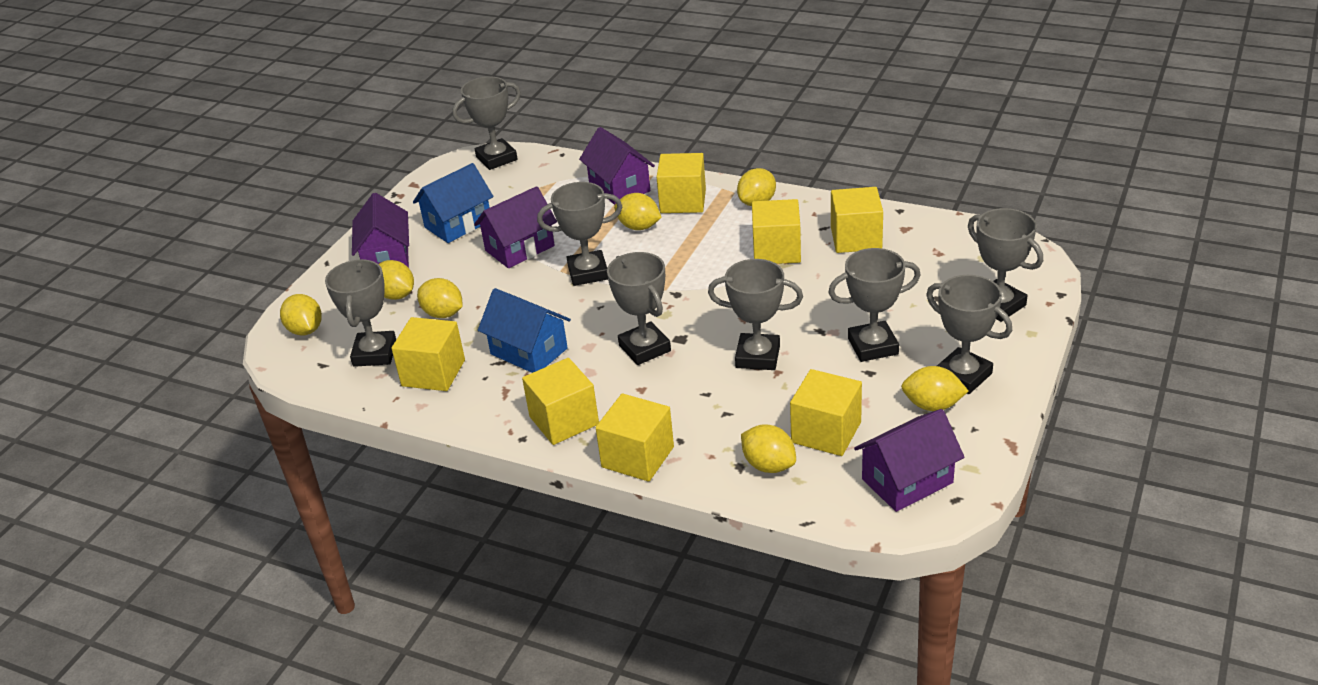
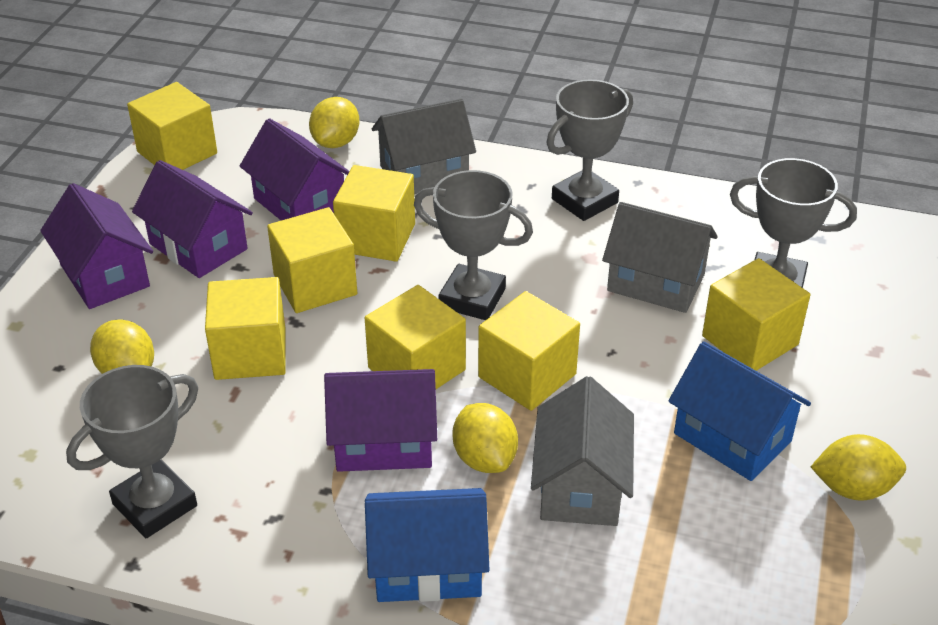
grey house: 0 -> 3
grey trophy: 8 -> 4
yellow lemon: 7 -> 4

